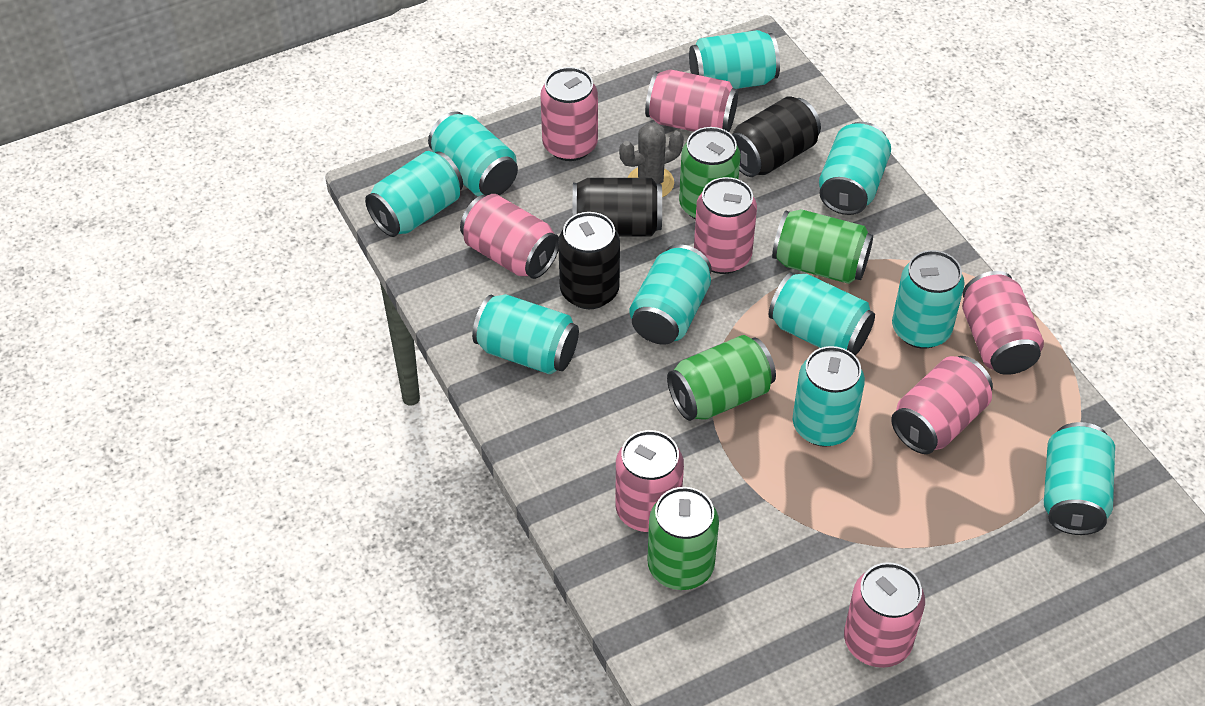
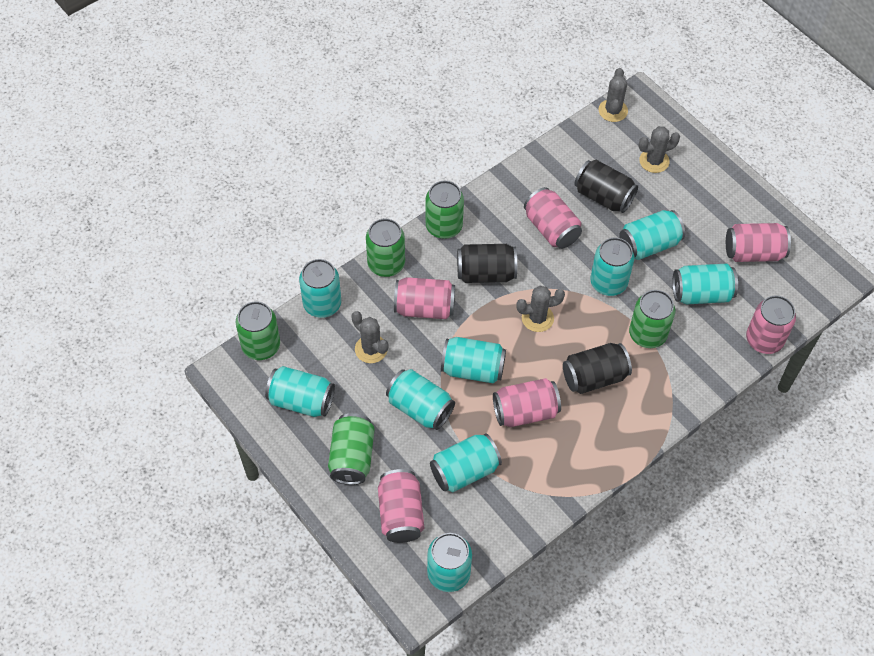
green can: 4 -> 5
grey cactus: 1 -> 4
pink can: 8 -> 6
turquoise can: 10 -> 9

